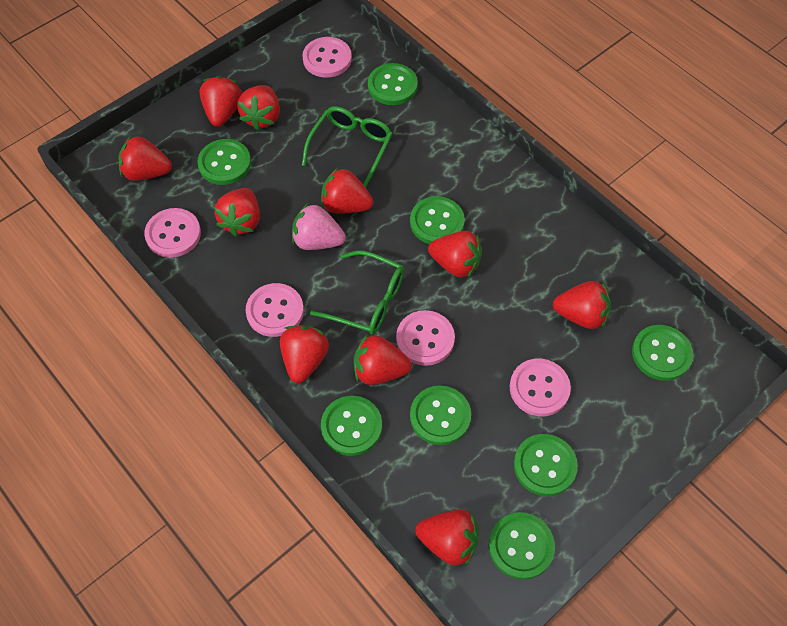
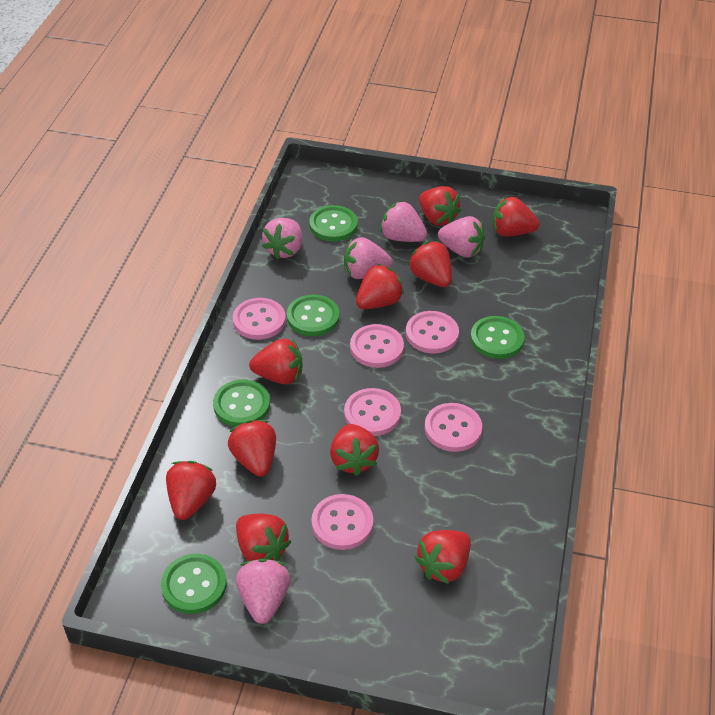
green button: 8 -> 5
green glasses: 2 -> 0
pink button: 5 -> 6
pink strawberry: 1 -> 5

